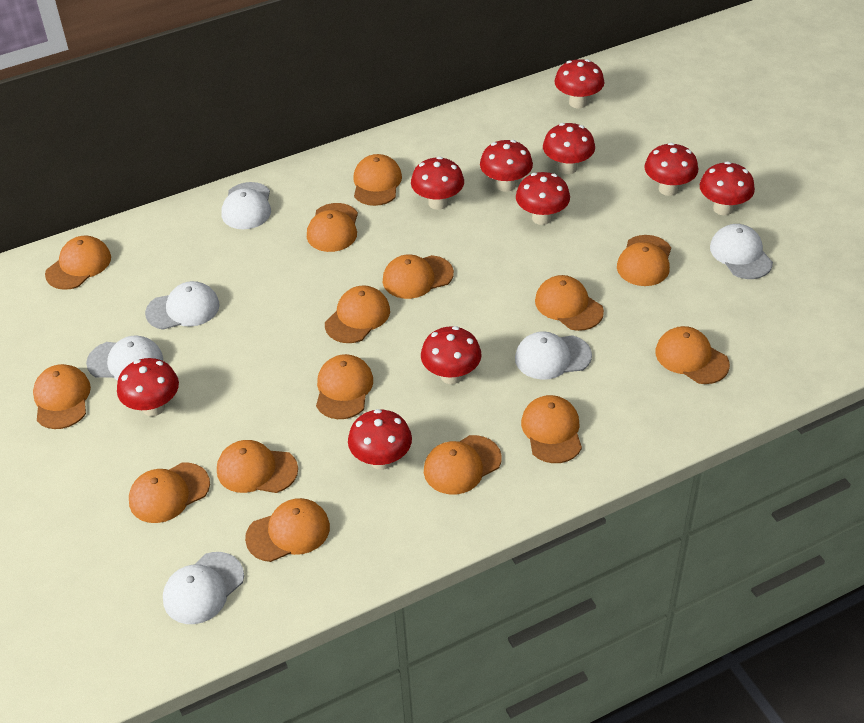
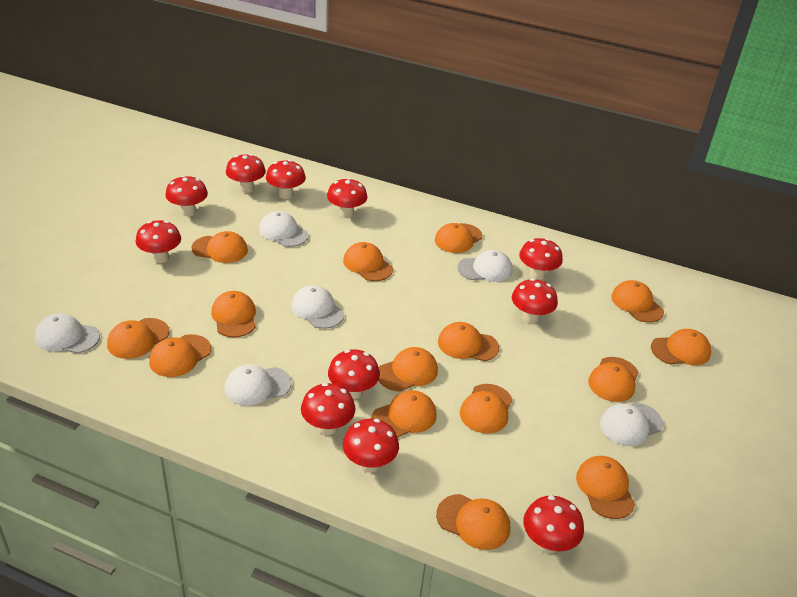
red mushroom: 10 -> 11

